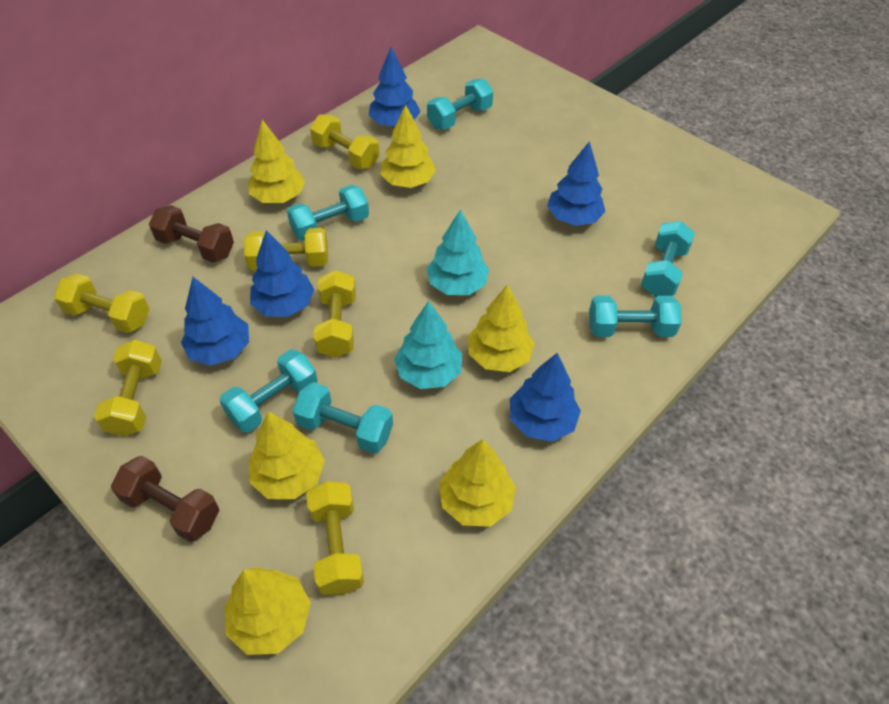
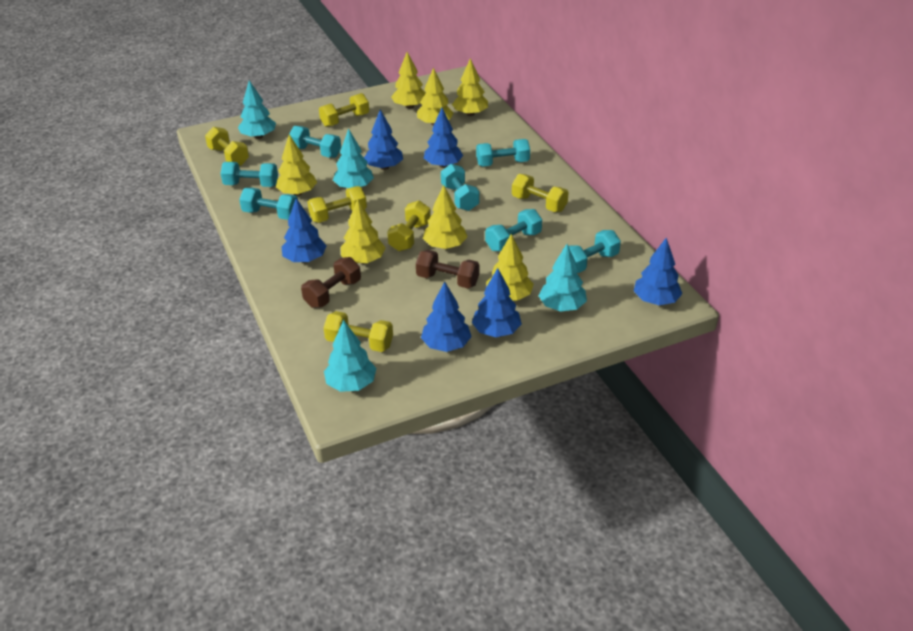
blue tree: 5 -> 6
turquoise dumbbell: 6 -> 7
turquoise tree: 2 -> 4
yellow tree: 6 -> 7

